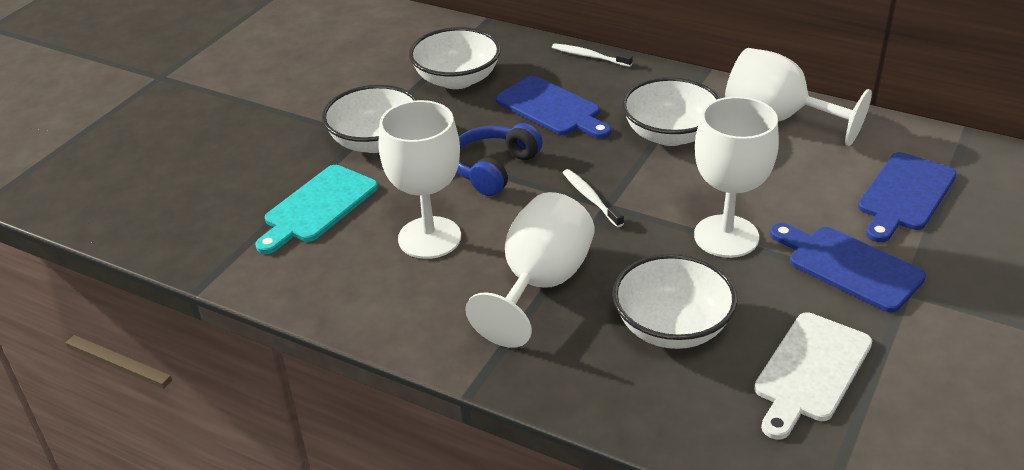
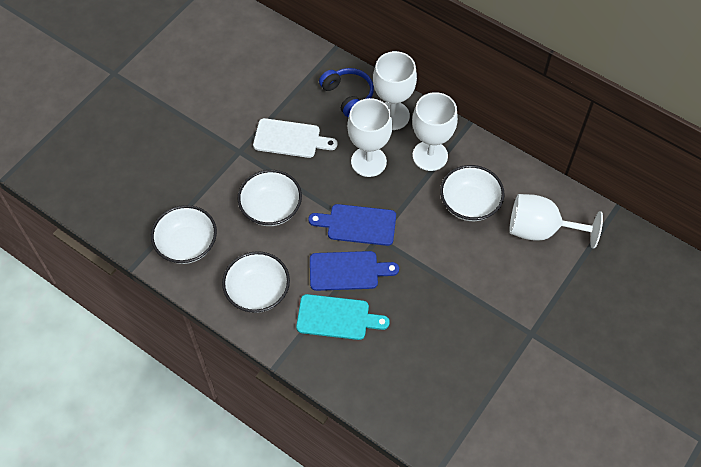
blue cutting board: 3 -> 2
white toothbrush: 2 -> 0

